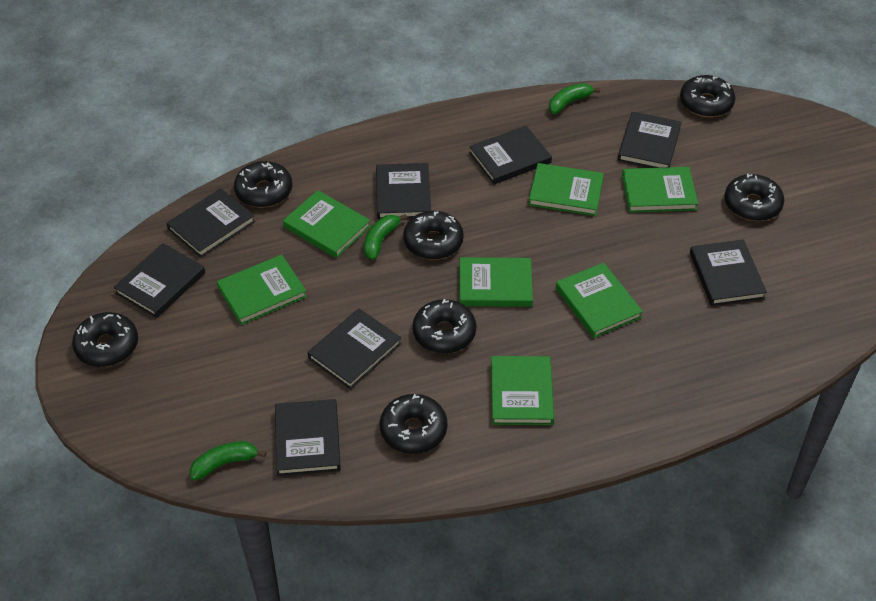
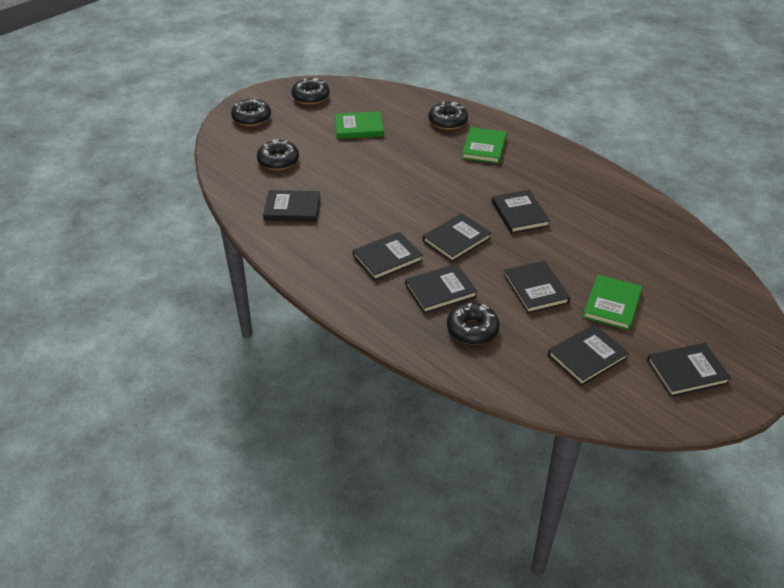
black donut: 7 -> 5
green banana: 3 -> 0
green book: 7 -> 3

